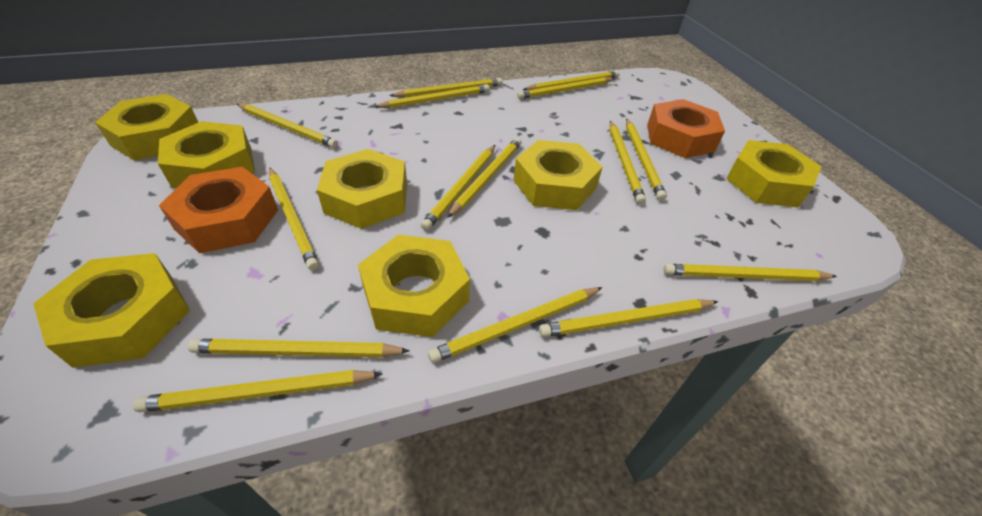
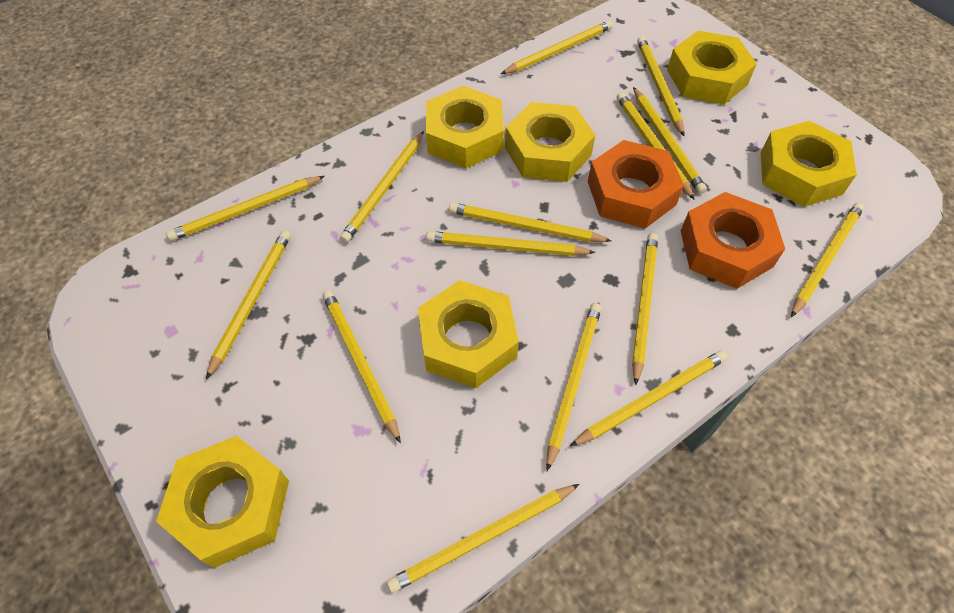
yellow nut: 7 -> 6

